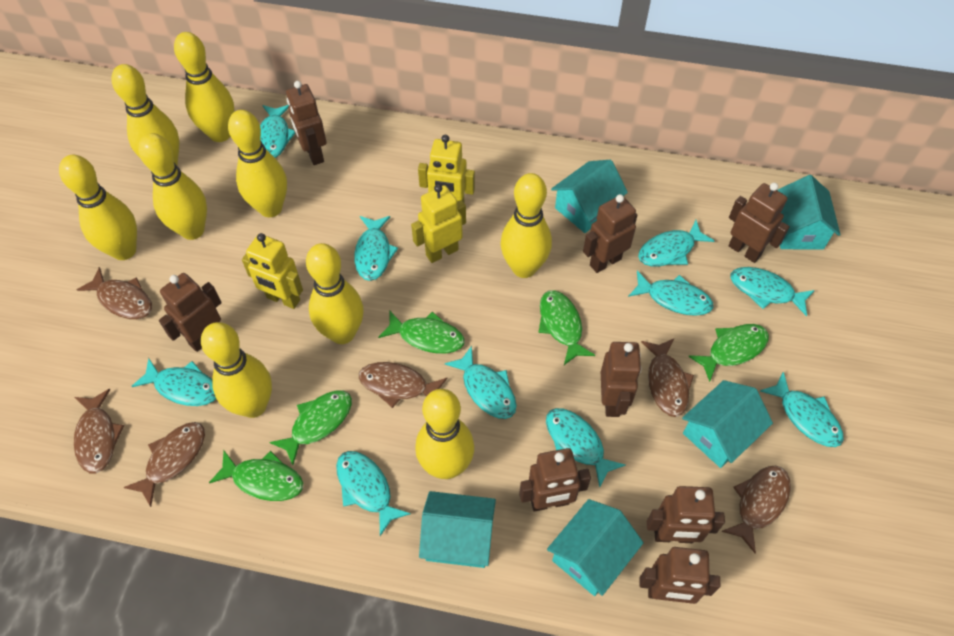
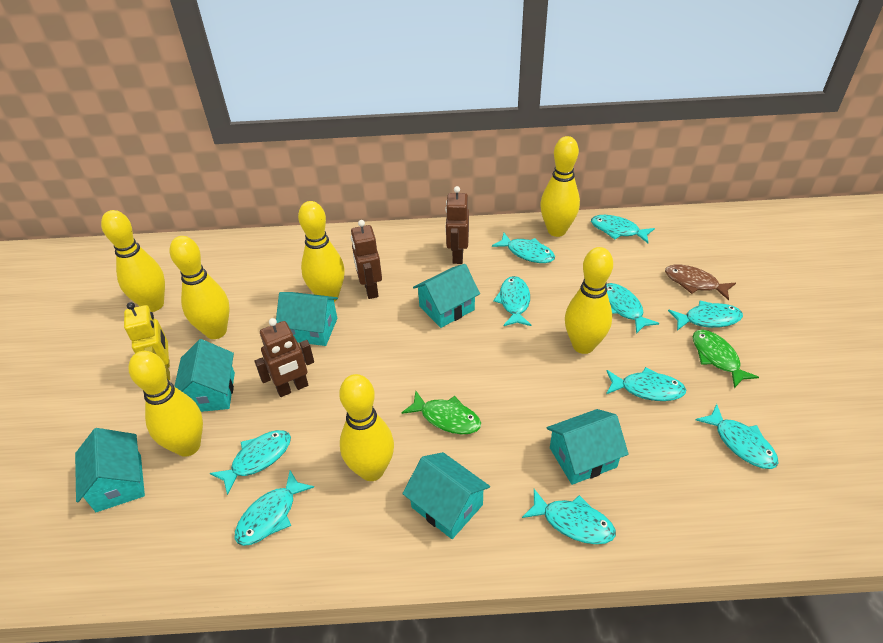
brown fish: 6 -> 1
brown robot: 8 -> 3
green fish: 5 -> 2
turquoise house: 5 -> 6
yellow bowling pin: 9 -> 7
yellow robot: 3 -> 1

